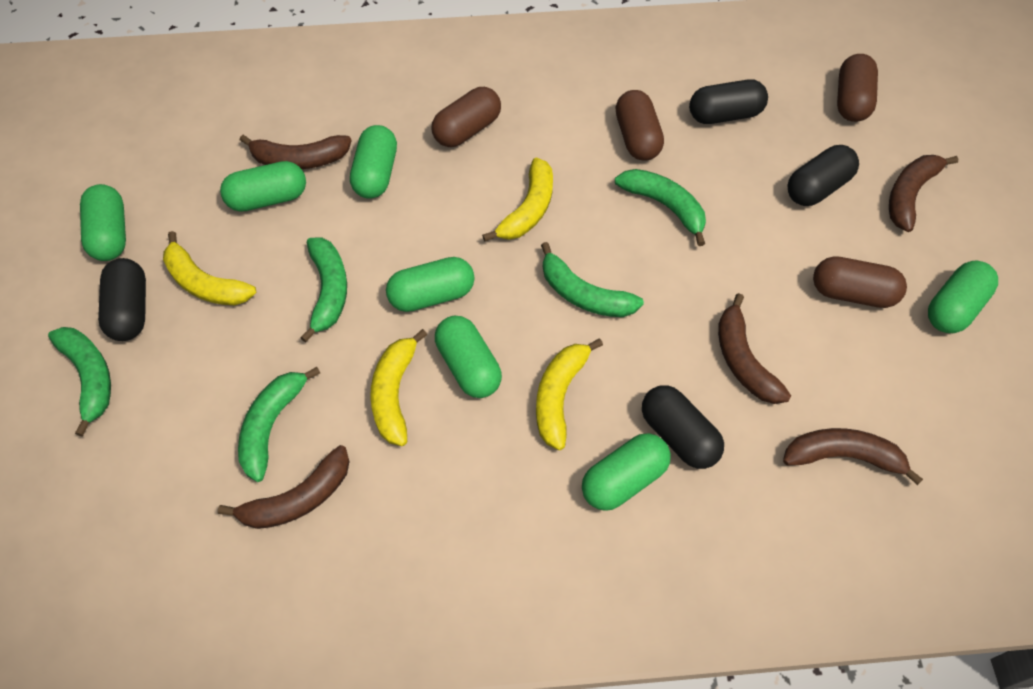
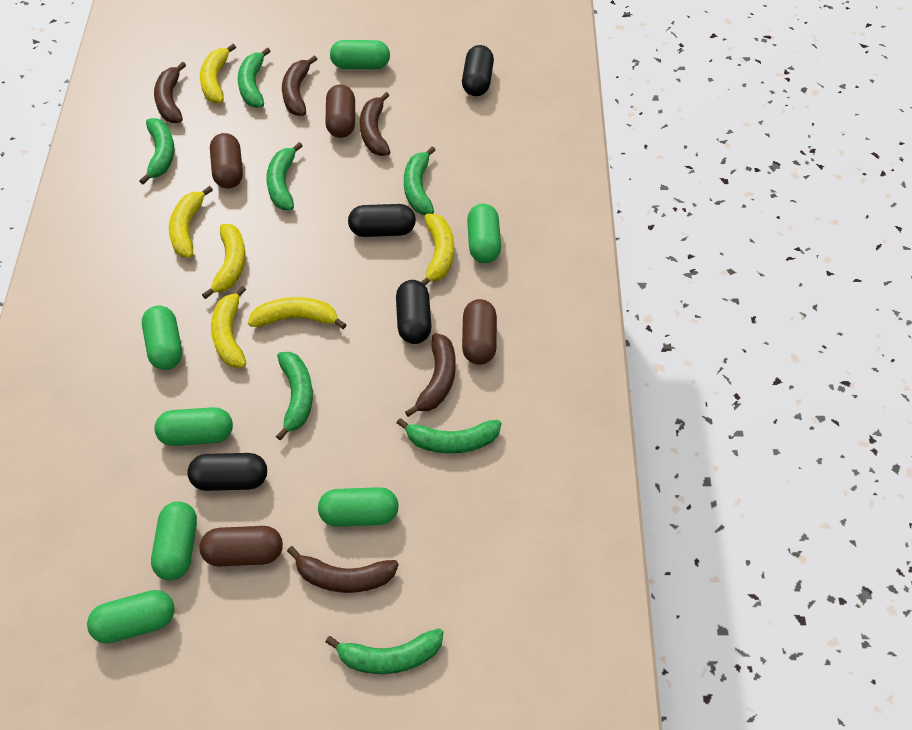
green banana: 5 -> 7
yellow banana: 4 -> 6

